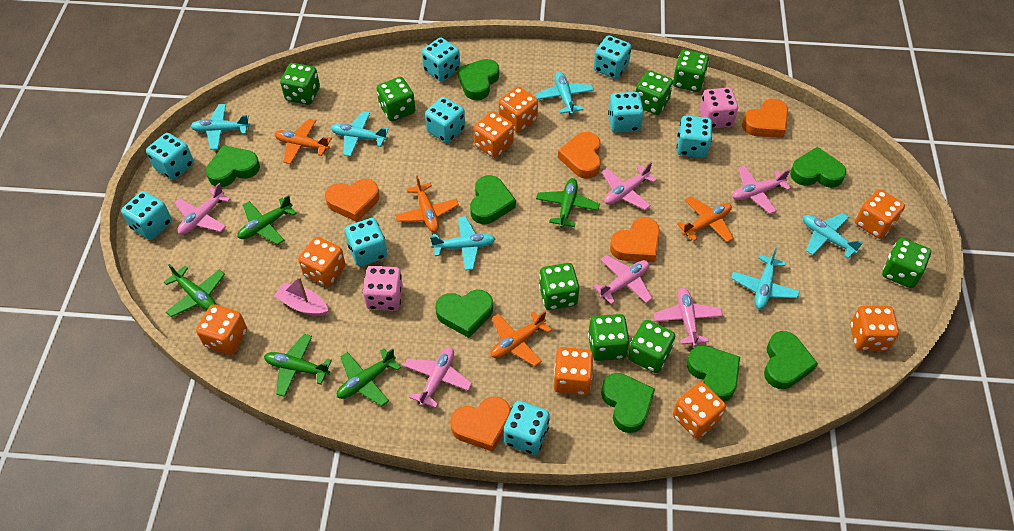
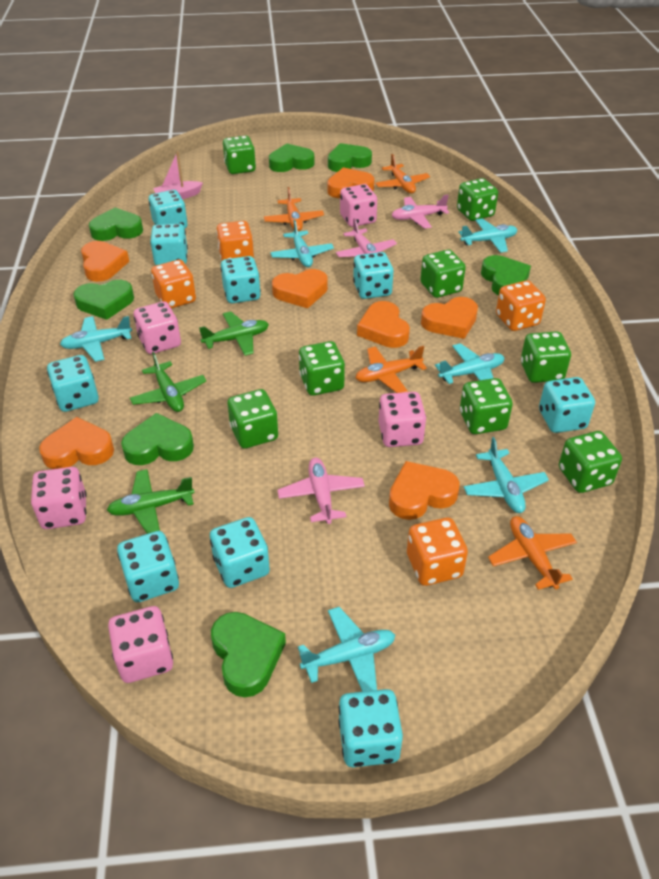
green heart: 8 -> 7
green plane: 5 -> 3
orange dice: 8 -> 4
orange heart: 5 -> 7
pink dice: 2 -> 5
pink plane: 6 -> 3

